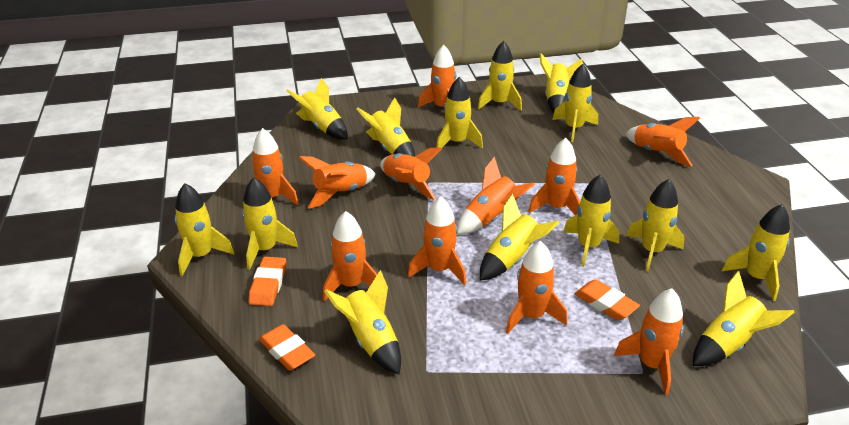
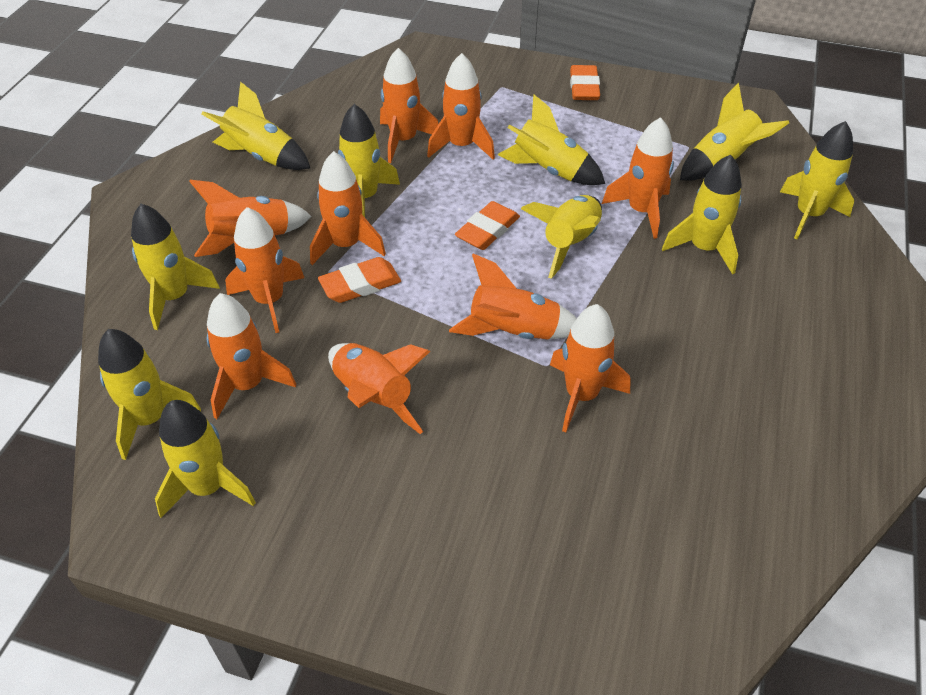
orange rocket: 11 -> 10
yellow rocket: 14 -> 10

